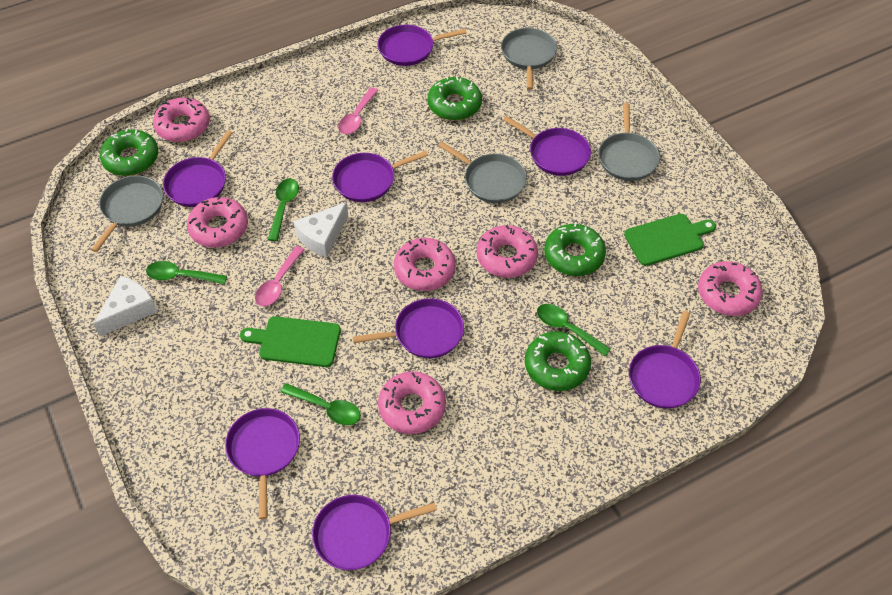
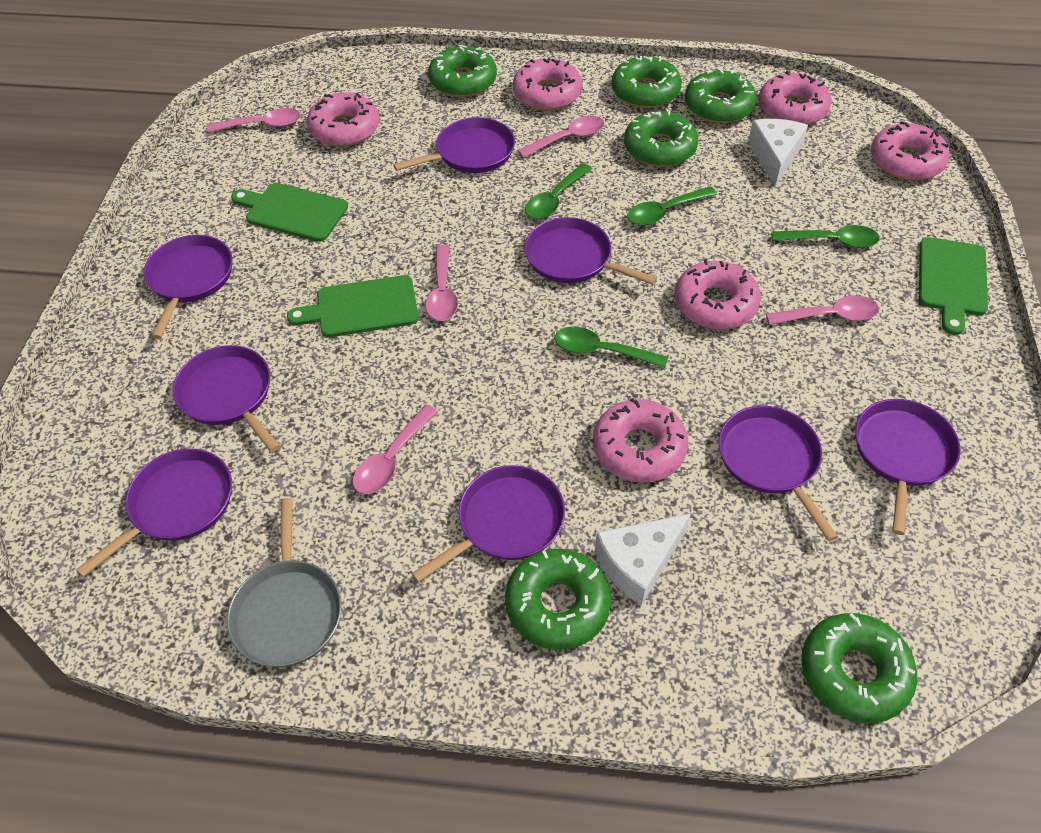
green cutting board: 2 -> 3
green donut: 4 -> 6
grey pan: 4 -> 1
pink spoon: 2 -> 5

